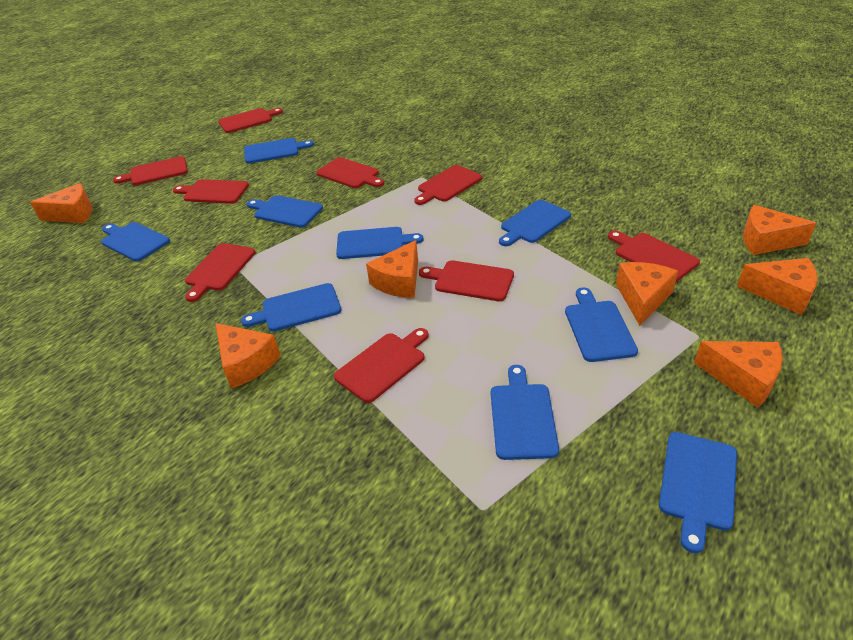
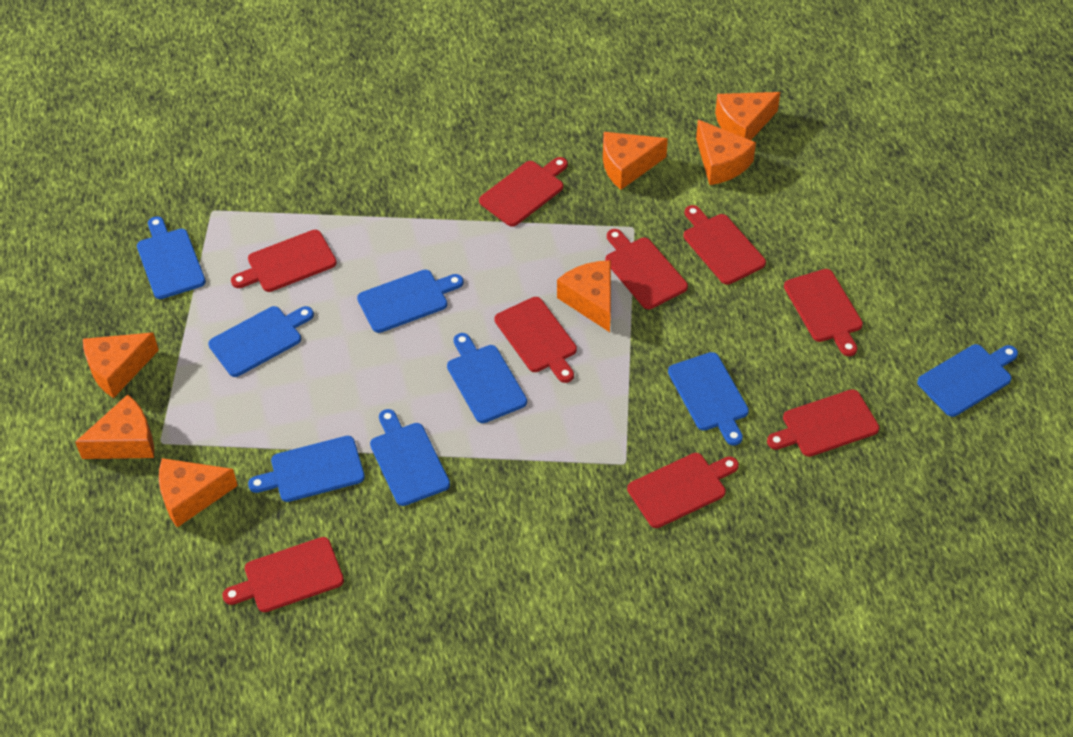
blue cutting board: 9 -> 8

